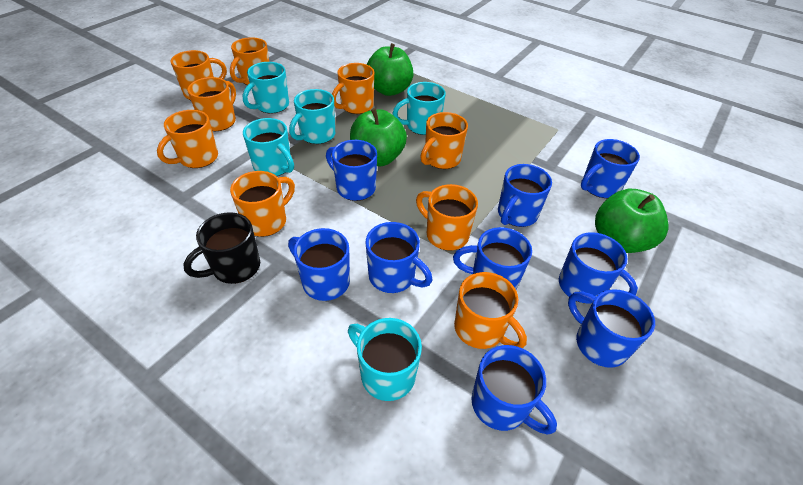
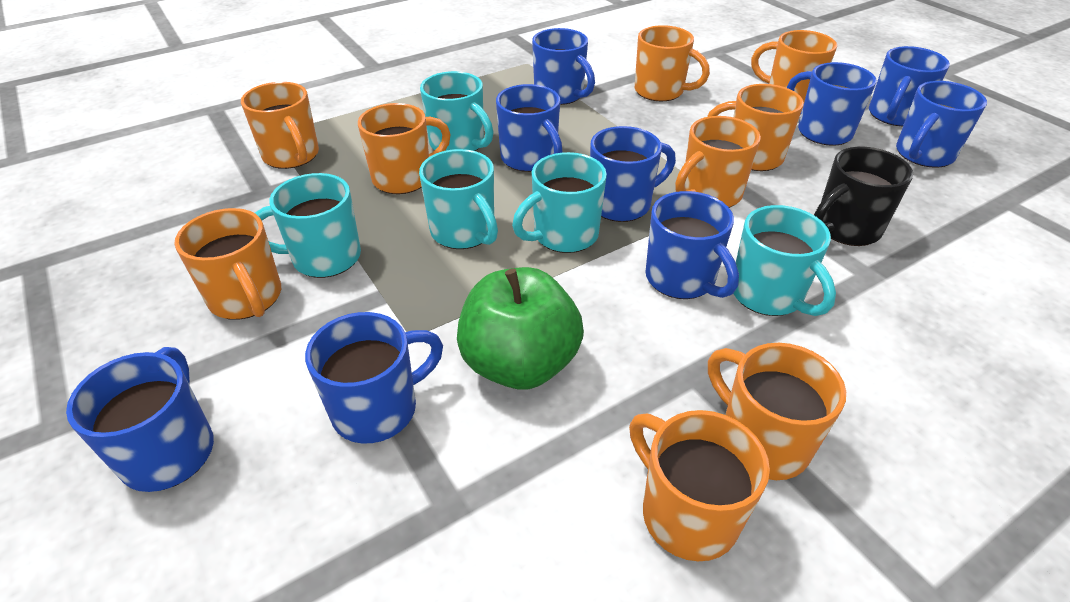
green apple: 3 -> 1

